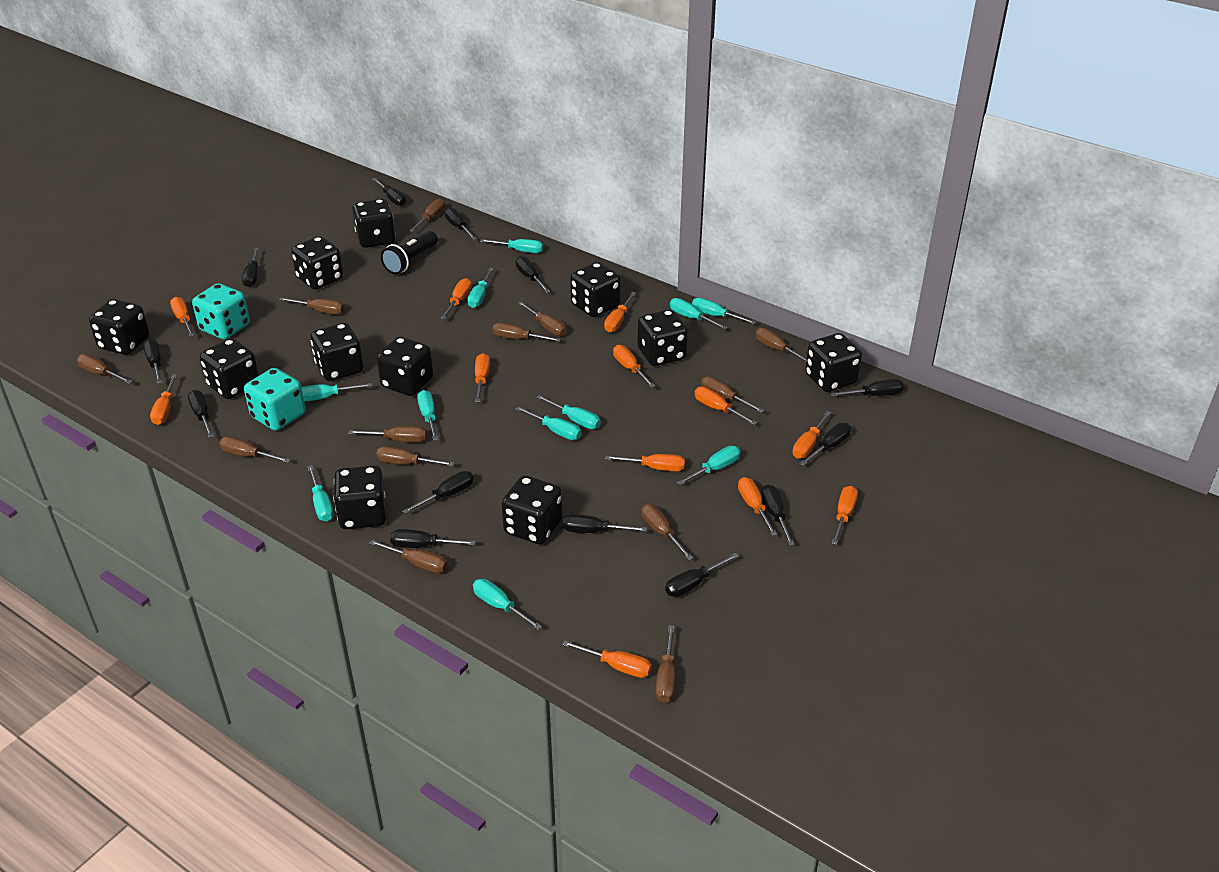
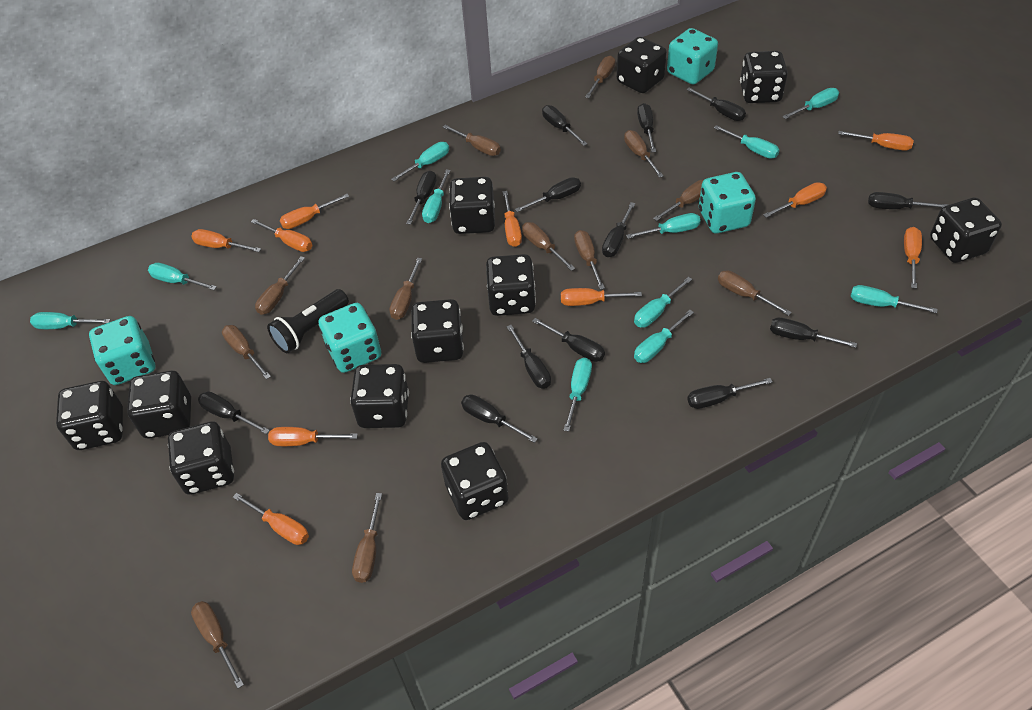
brown screwdriver: 13 -> 12
orange screwdriver: 12 -> 10
turquoise dice: 2 -> 4

